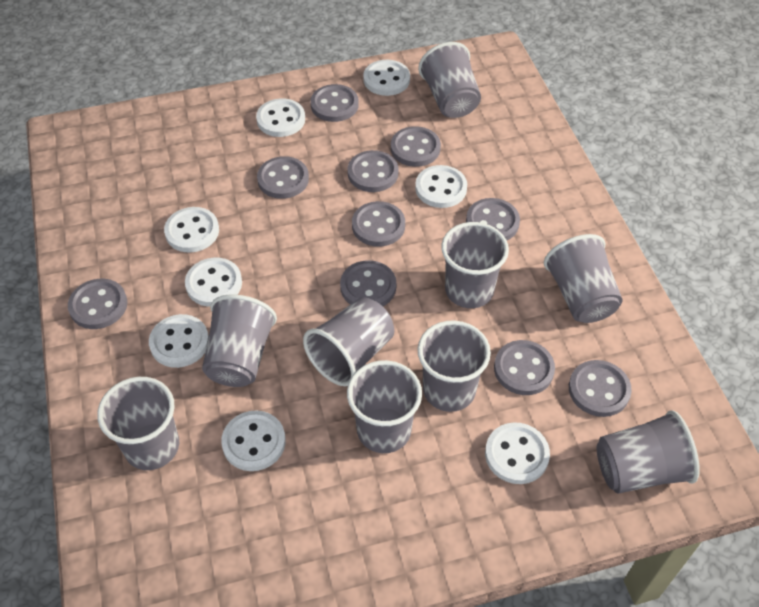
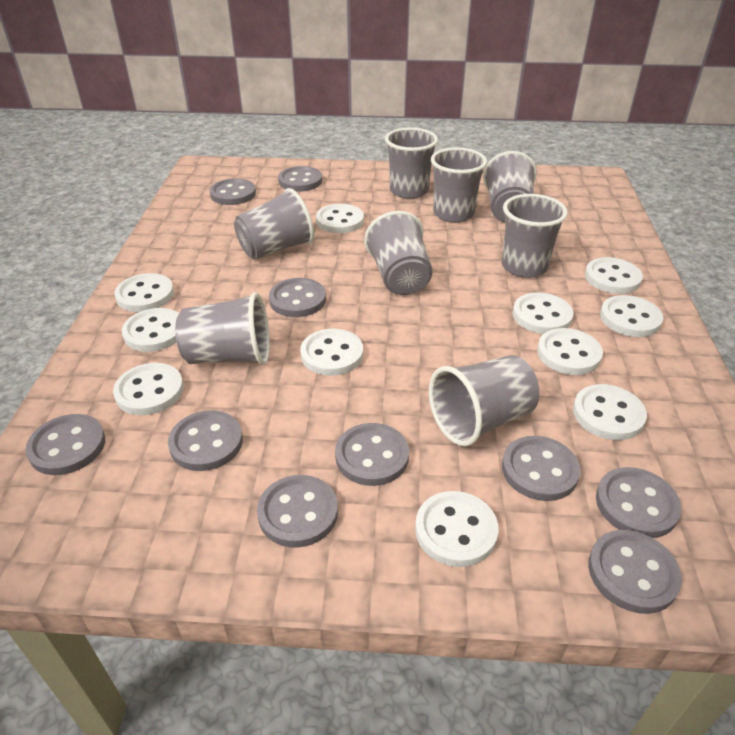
grey cup: 9 -> 8
white button: 8 -> 11

